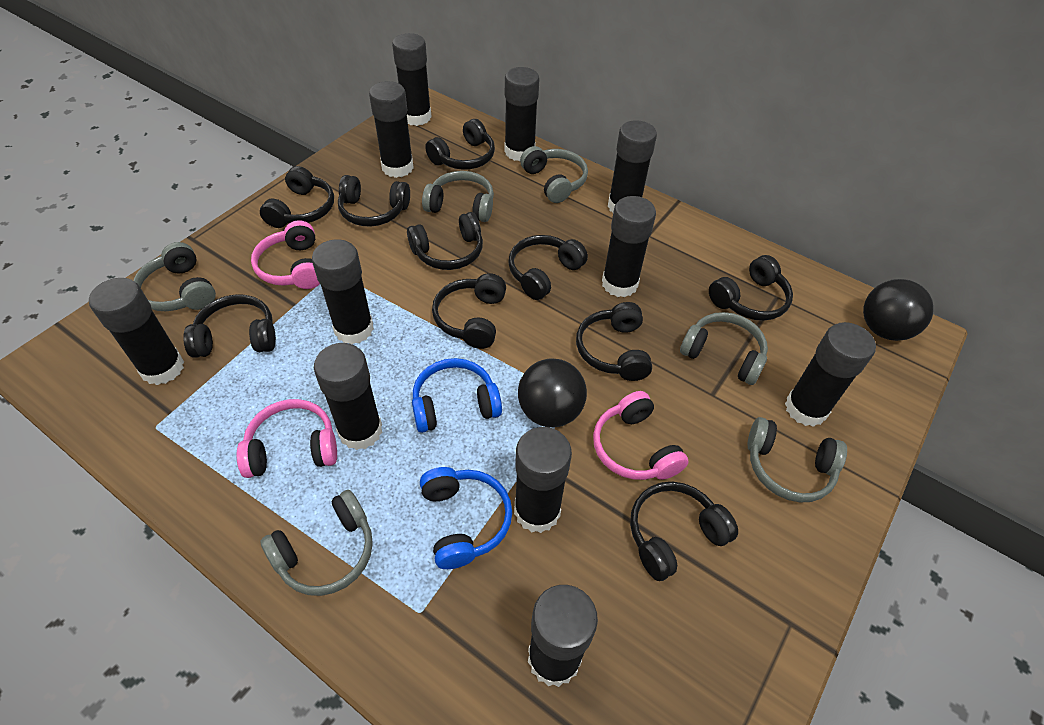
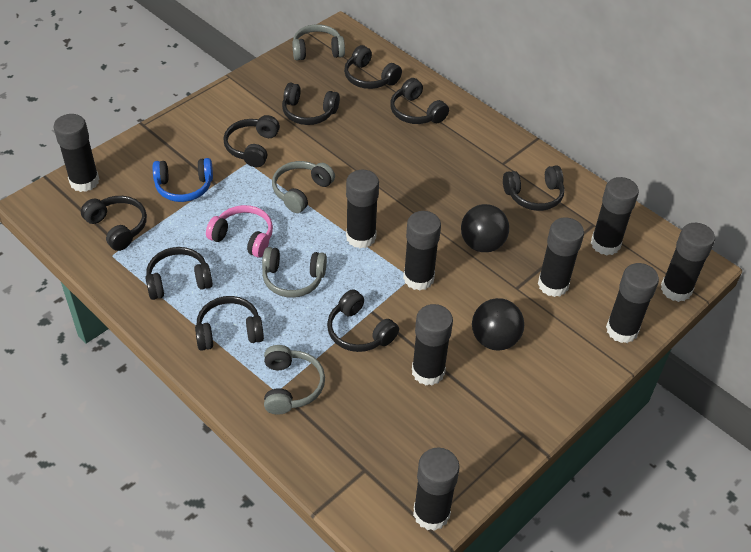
black glue stick: 11 -> 9
black headphones: 10 -> 9
blue headphones: 2 -> 1
grey headphones: 6 -> 4
pink headphones: 3 -> 1

